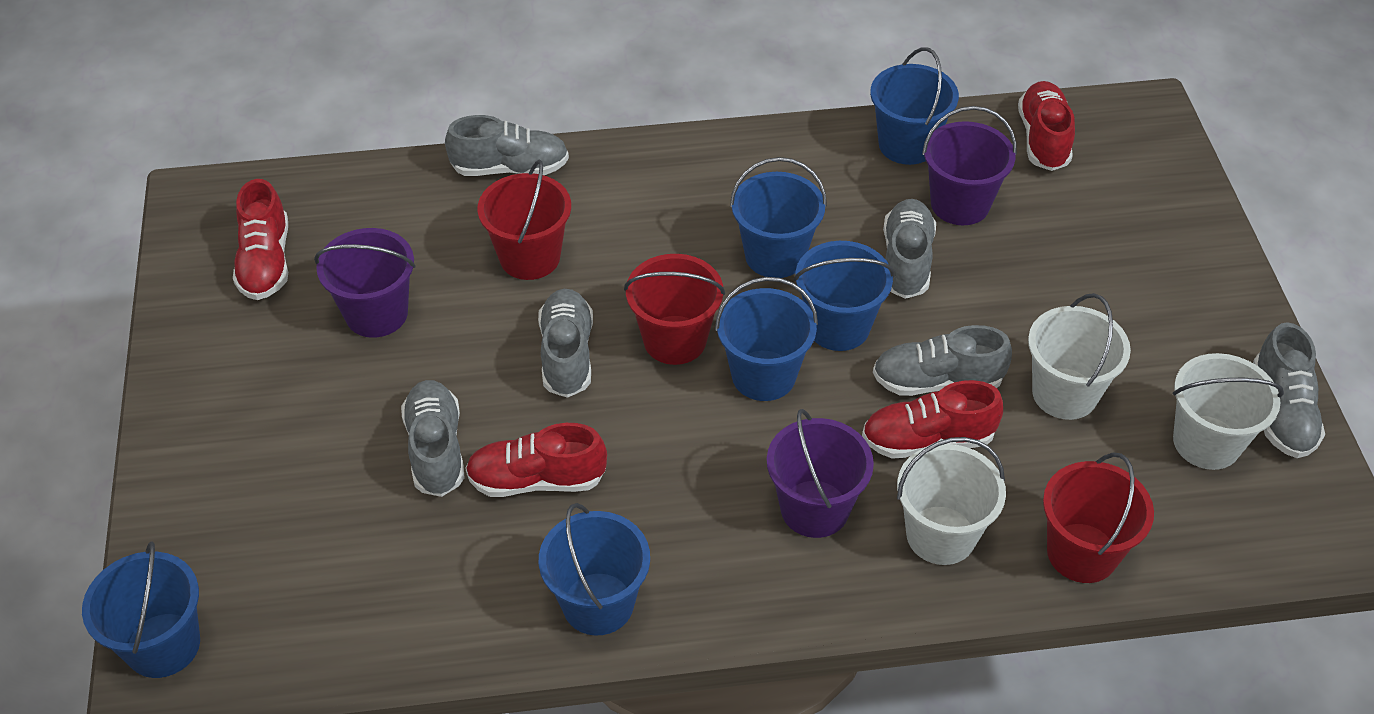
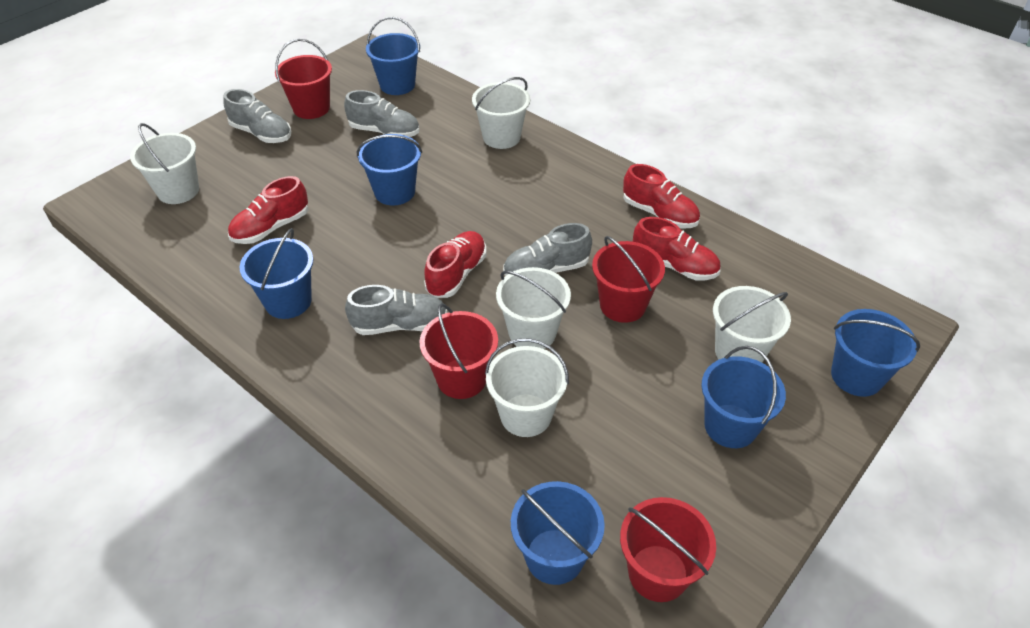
grey shoe: 6 -> 4
purple bucket: 3 -> 0
red bucket: 3 -> 4
white bucket: 3 -> 5

